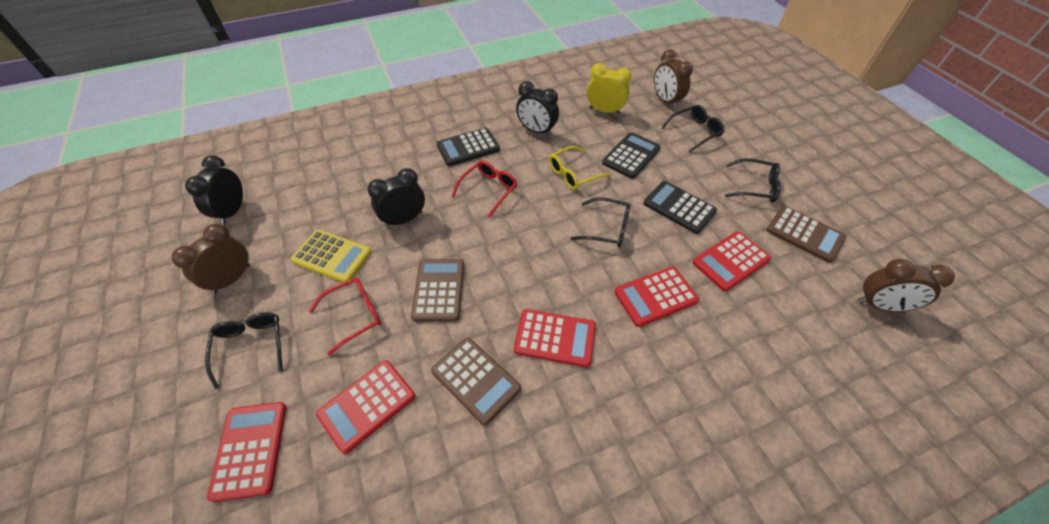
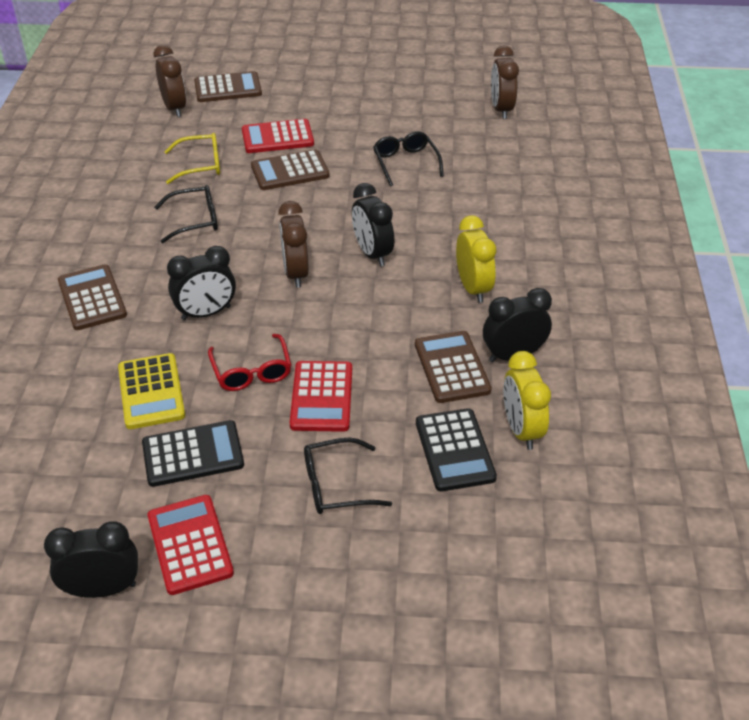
black calculator: 3 -> 2
black clock: 3 -> 4
black glasses: 4 -> 3
brown calculator: 3 -> 4
red calculator: 5 -> 3
red glasses: 2 -> 1
yellow clock: 1 -> 2

